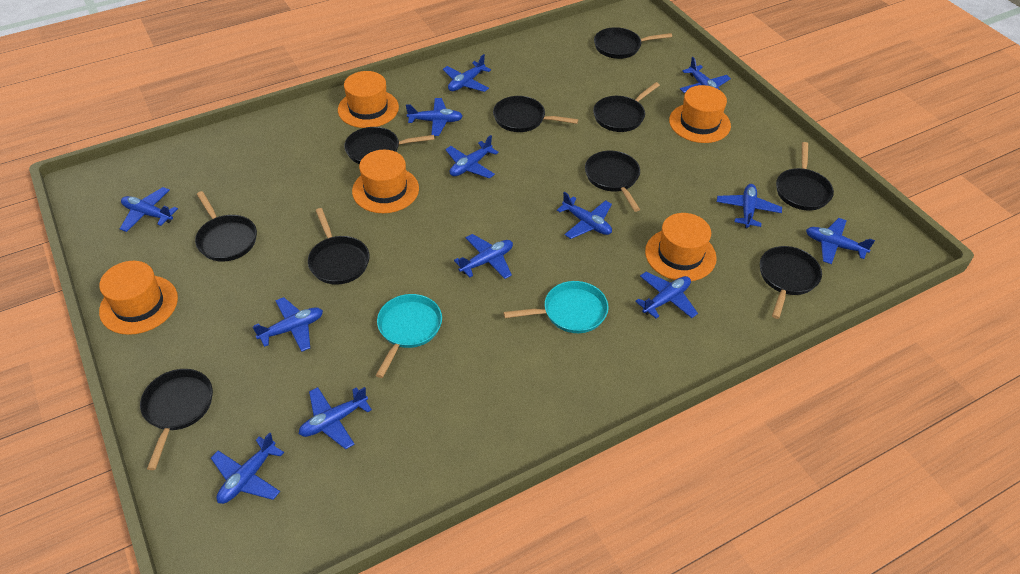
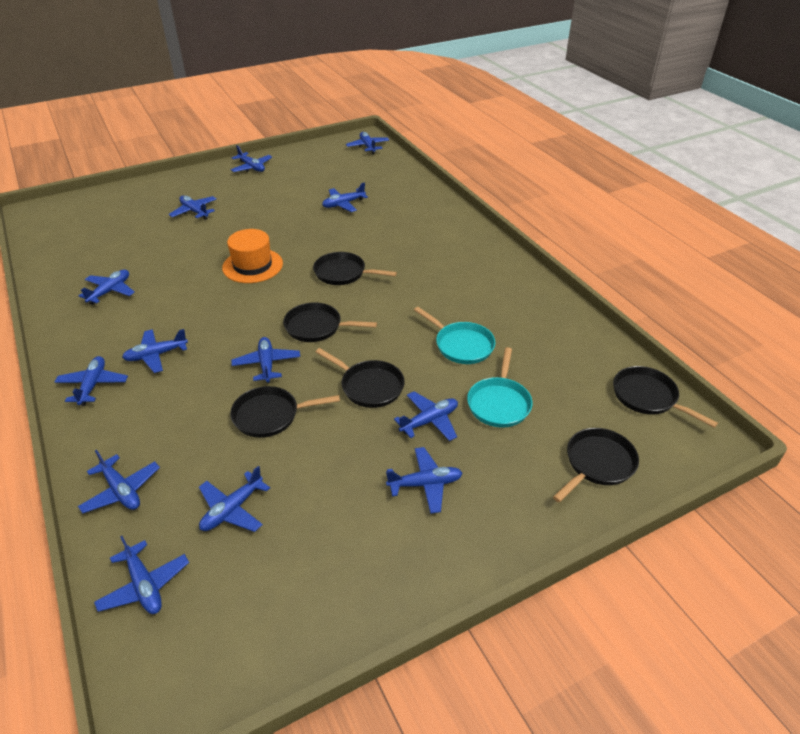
black pan: 10 -> 6
orange hat: 5 -> 1

